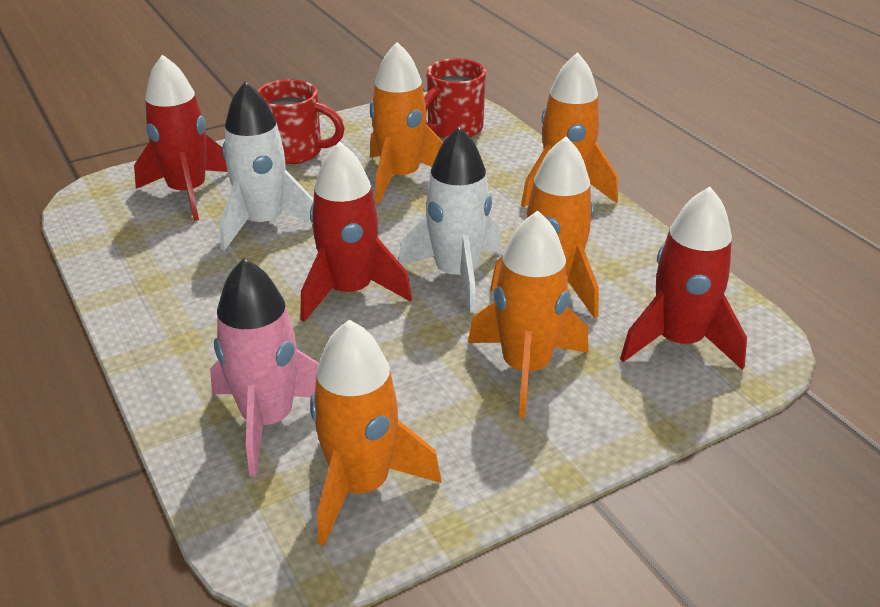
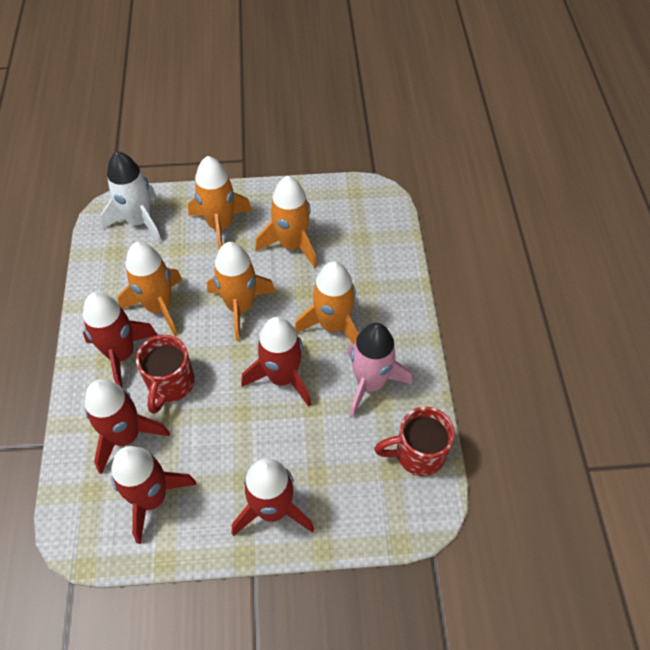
red rocket: 3 -> 5
white rocket: 2 -> 1

